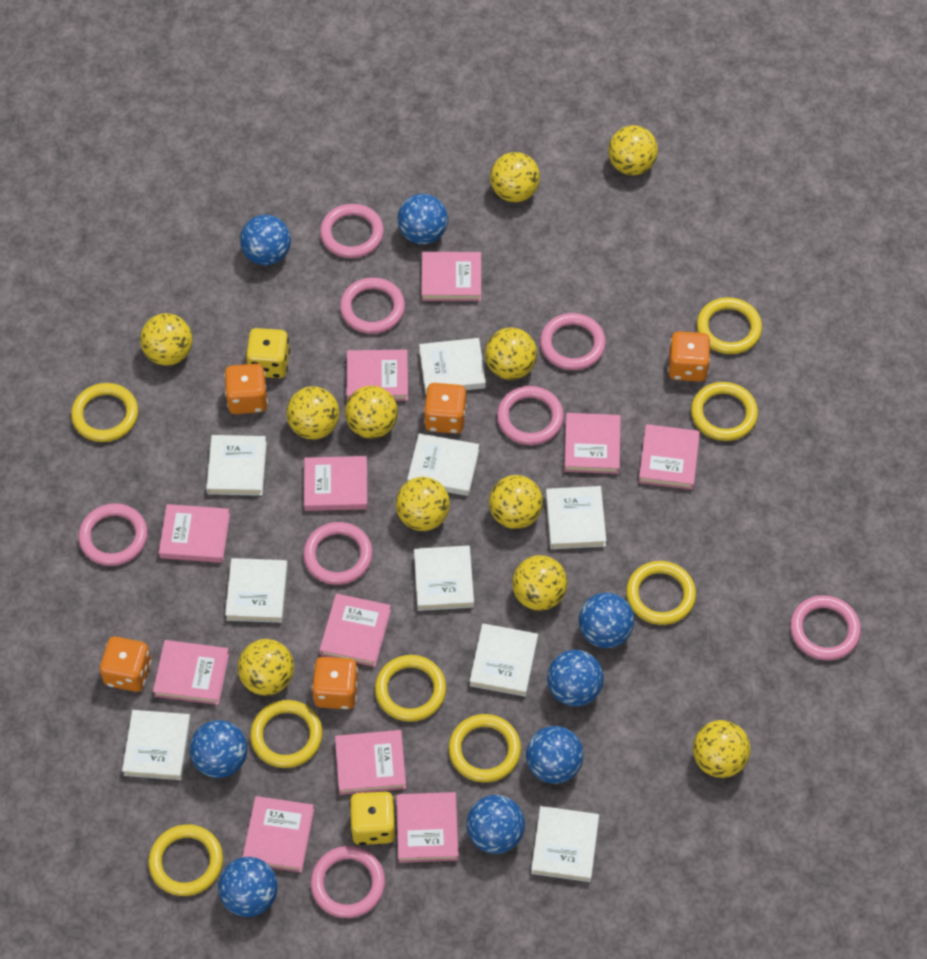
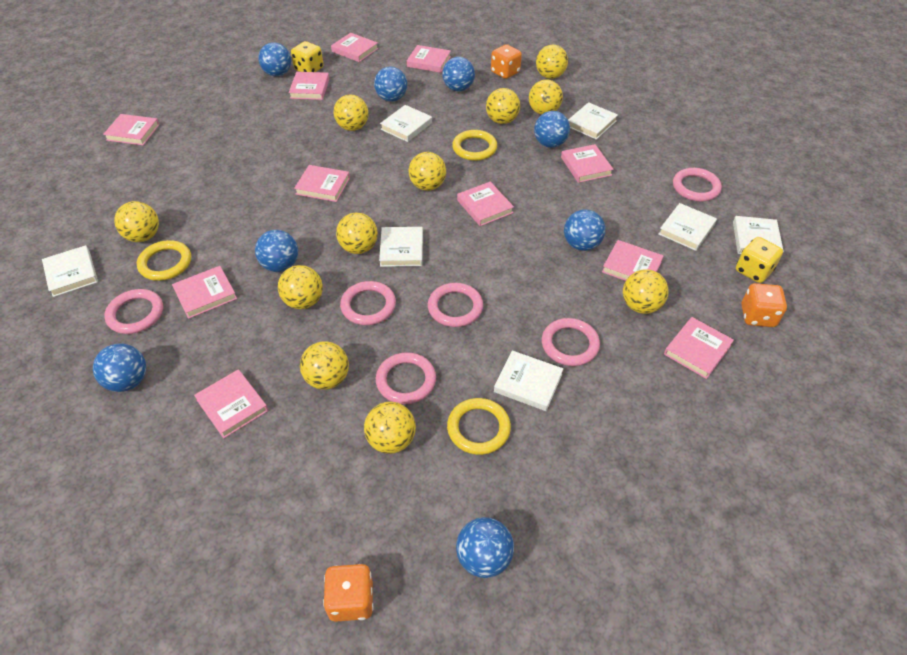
orange dice: 5 -> 3
pink ring: 8 -> 6
white book: 9 -> 7
yellow ring: 8 -> 3

